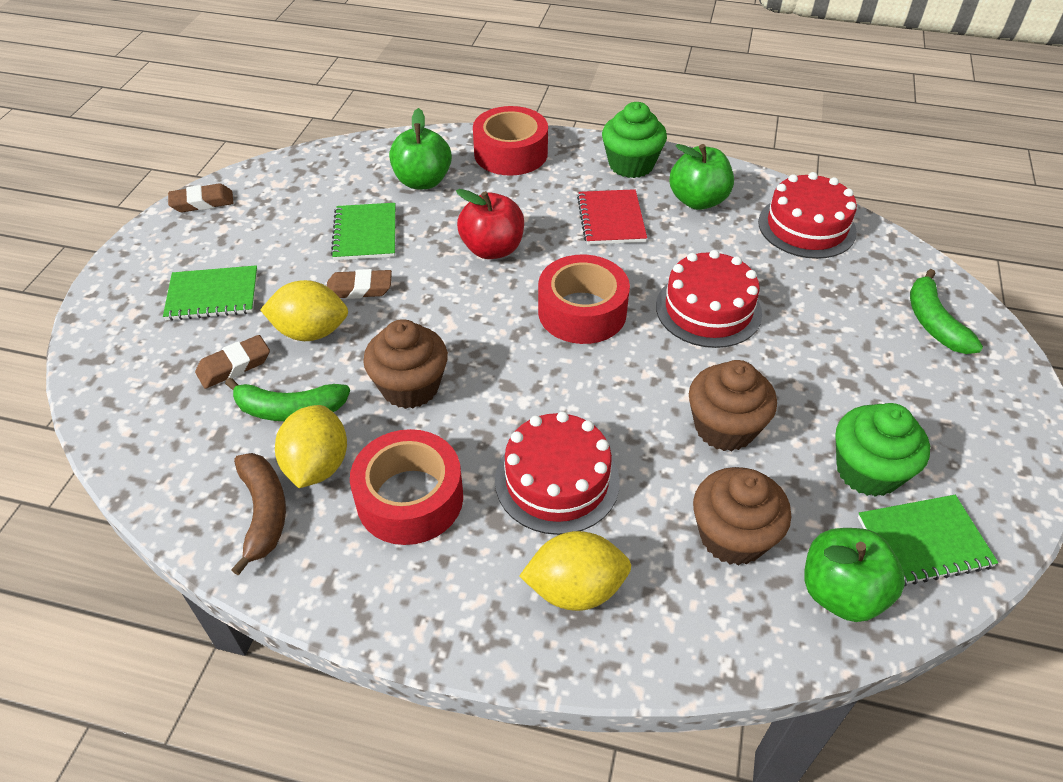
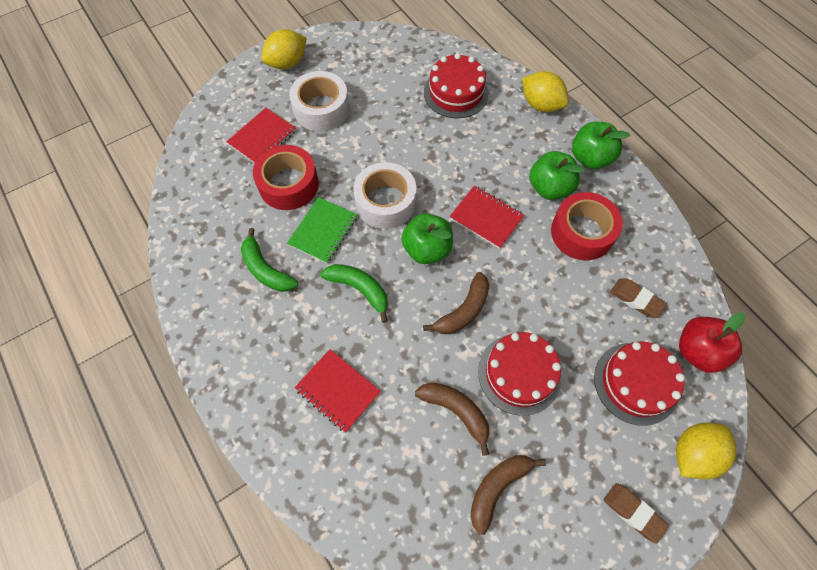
brown banana: 1 -> 3
brown cupcake: 3 -> 0
brown eraser: 3 -> 2
green cupcake: 2 -> 0
green notebook: 3 -> 1
red notebook: 1 -> 3
red tape: 3 -> 2
white tape: 0 -> 2

